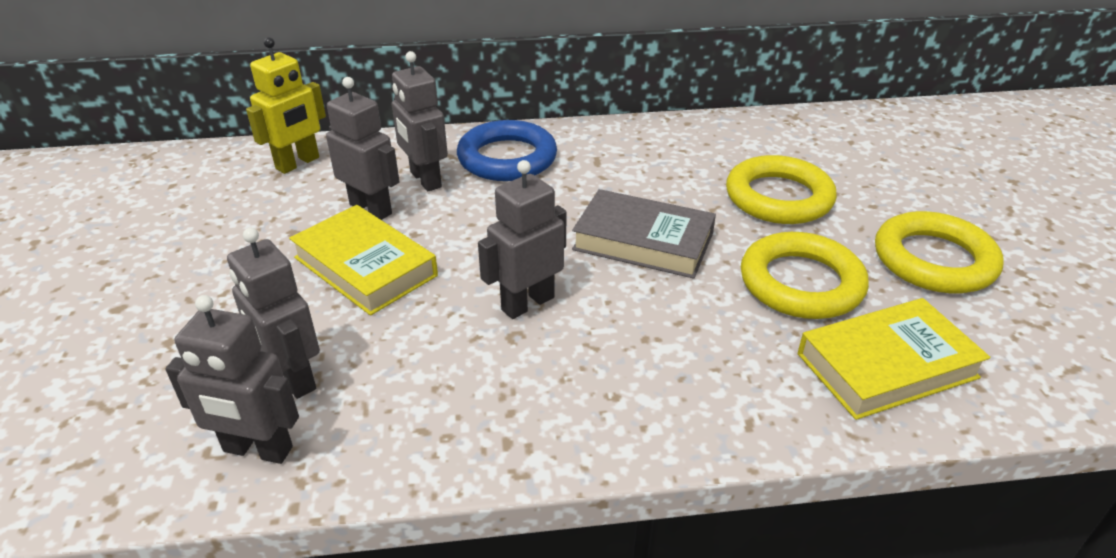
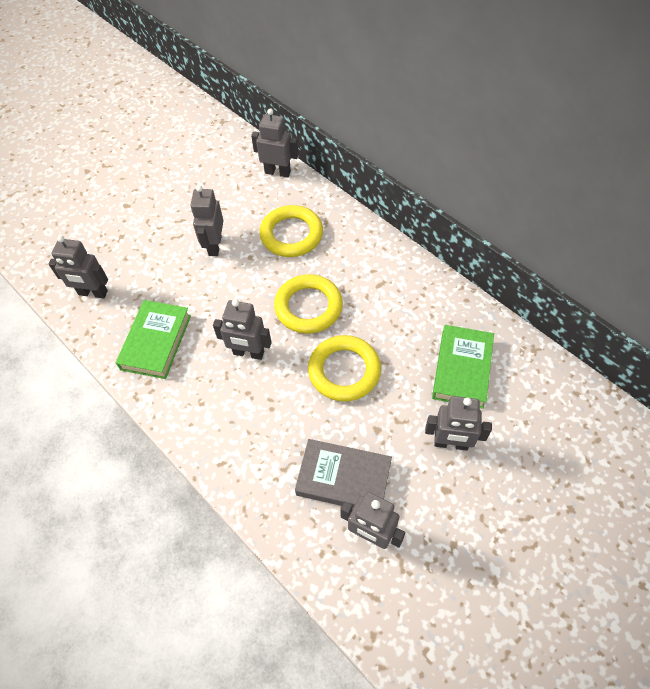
blue ring: 1 -> 0
green book: 0 -> 2
grey robot: 5 -> 6
yellow book: 2 -> 0
yellow robot: 1 -> 0

